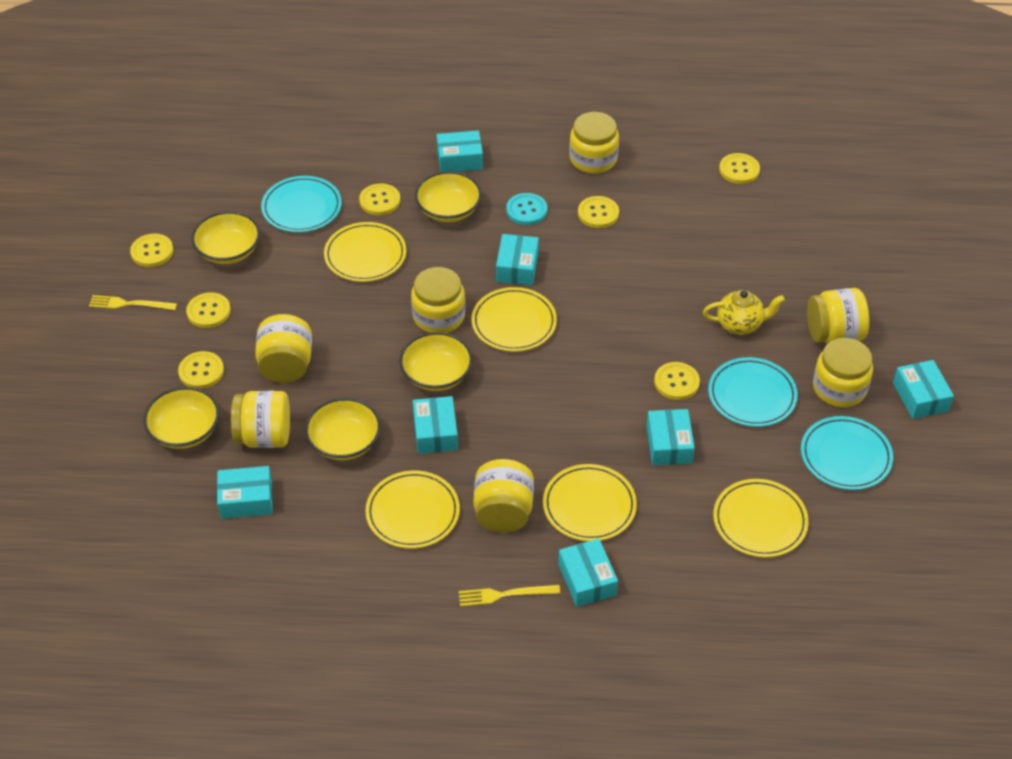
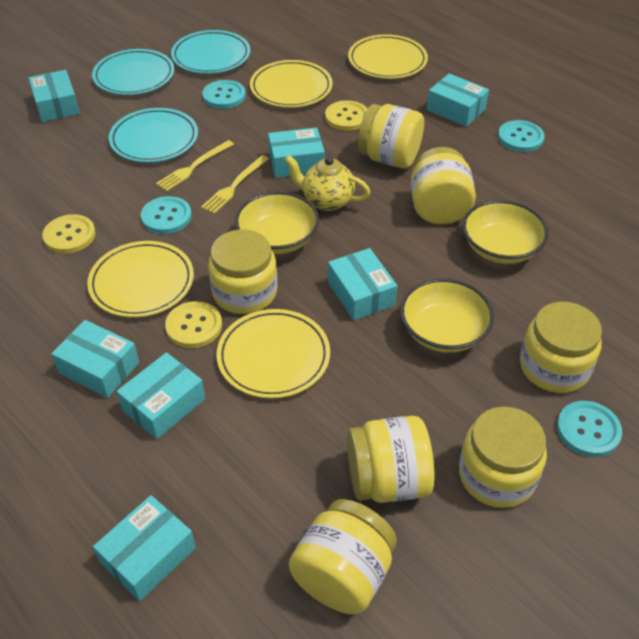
turquoise button: 1 -> 4
yellow bowl: 5 -> 3
yellow button: 7 -> 3
yellow plate: 5 -> 4

